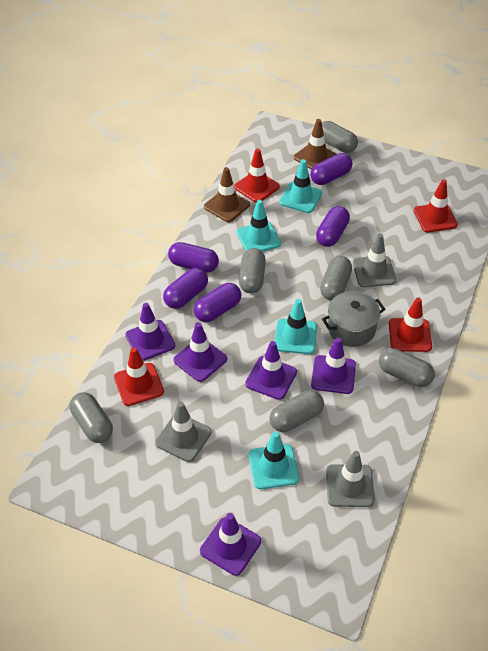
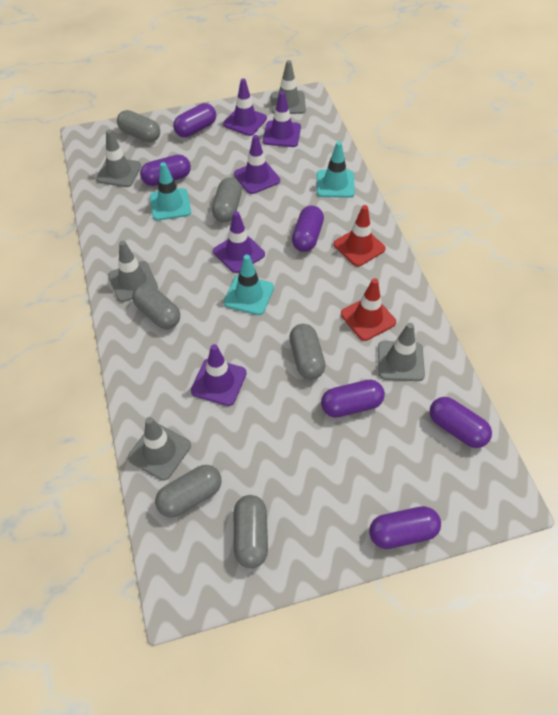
brown traffic cone: 2 -> 0
grey pot: 1 -> 0
grey traffic cone: 3 -> 5
purple capsule: 5 -> 6
red traffic cone: 4 -> 2
turquoise traffic cone: 4 -> 3

